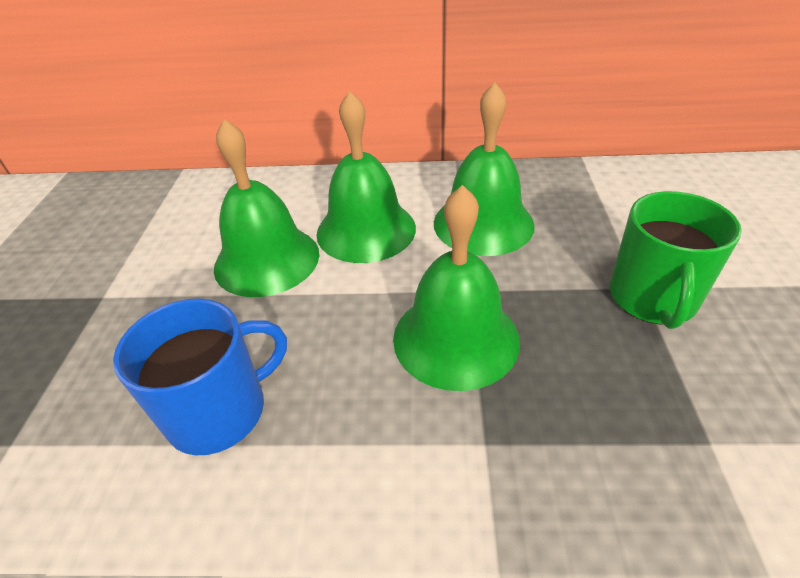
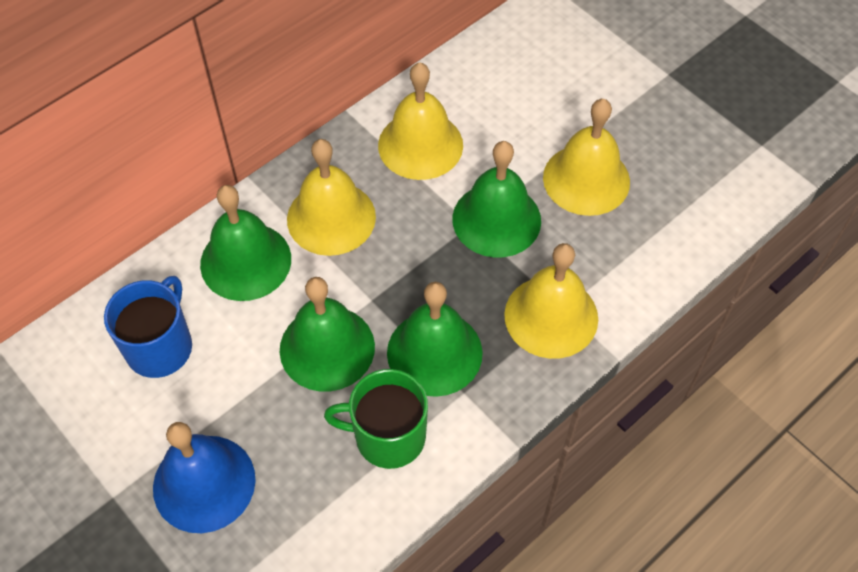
blue bell: 0 -> 1
yellow bell: 0 -> 4

